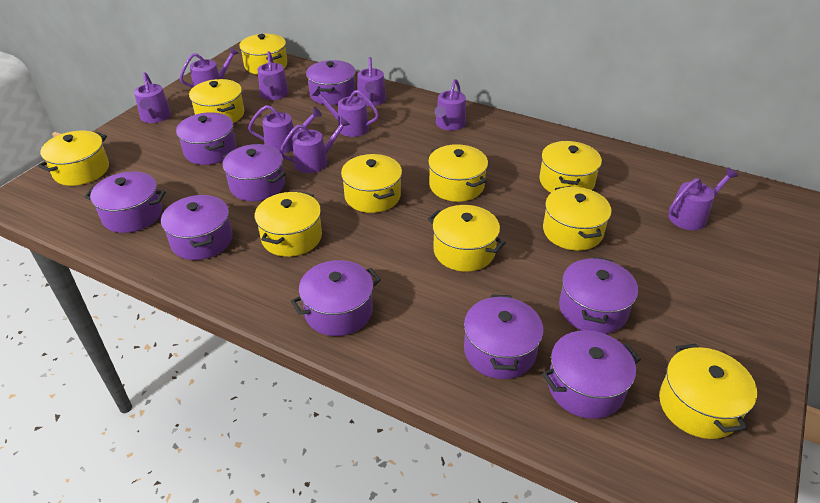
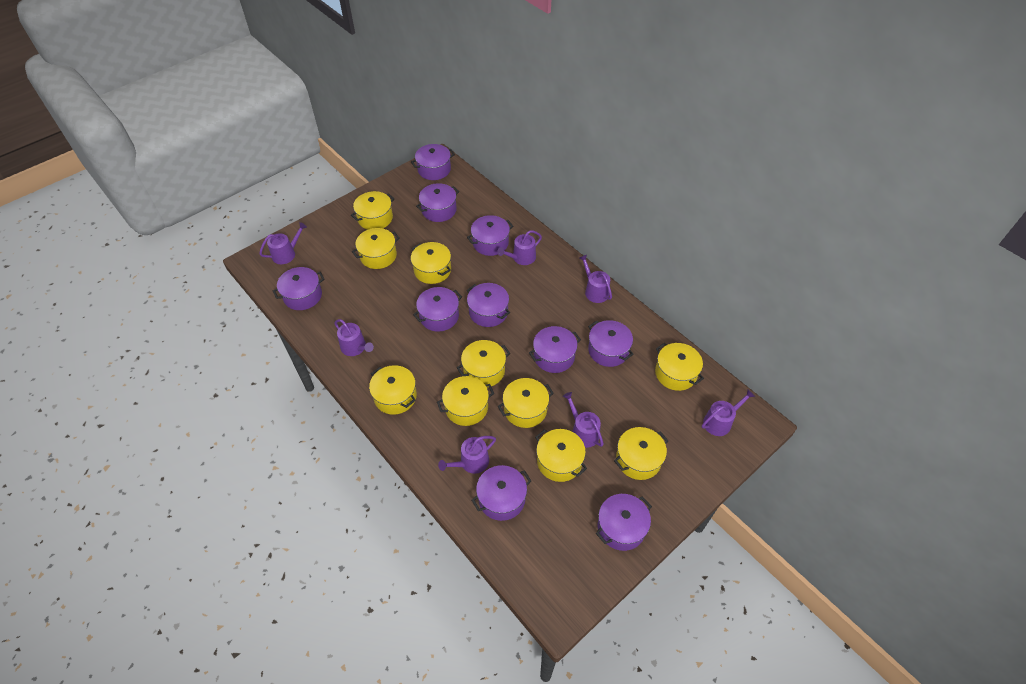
purple pot: 9 -> 10
purple watering can: 9 -> 7

